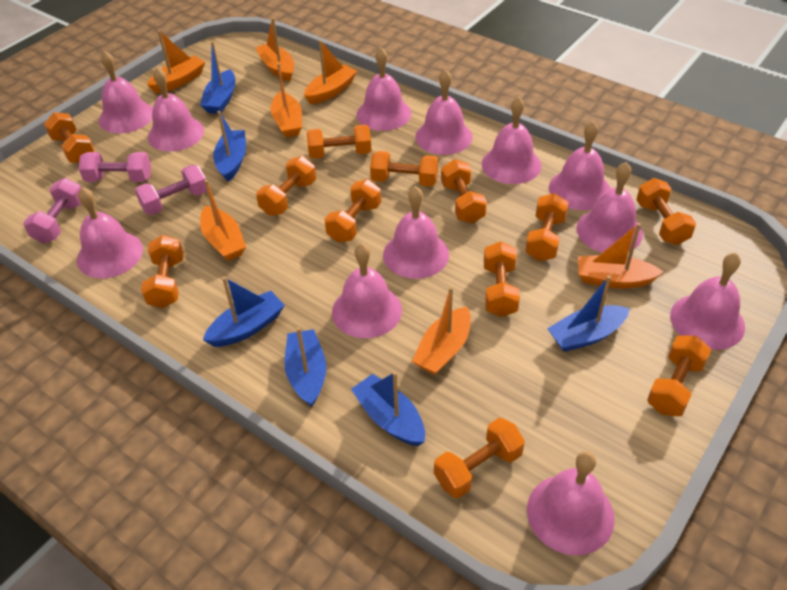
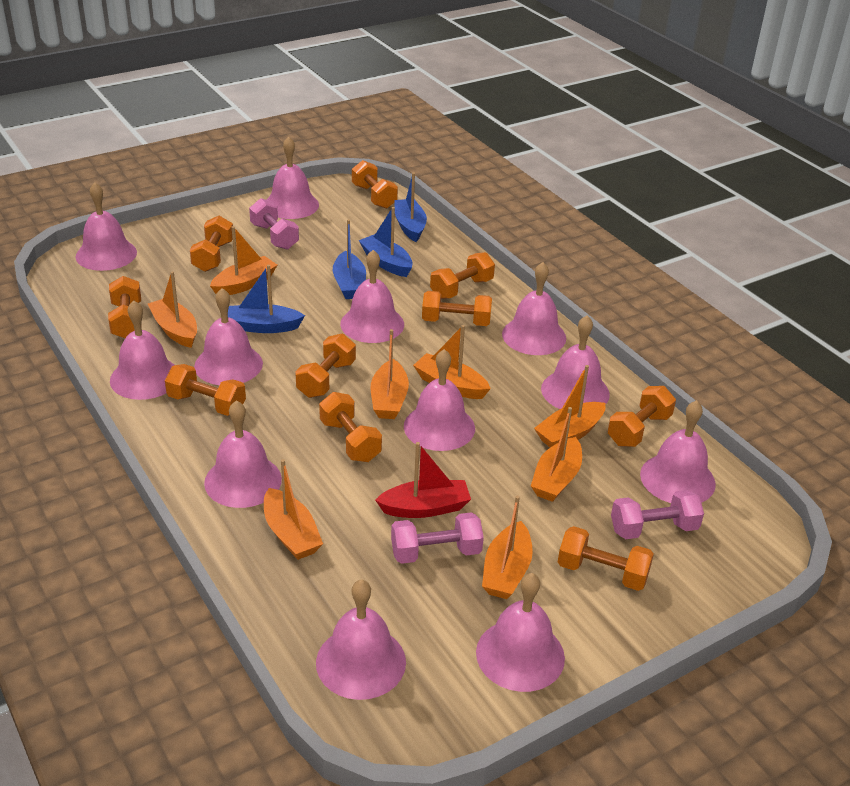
blue boat: 6 -> 4
orange boat: 7 -> 8
orange dumbbell: 12 -> 10
red boat: 0 -> 1

